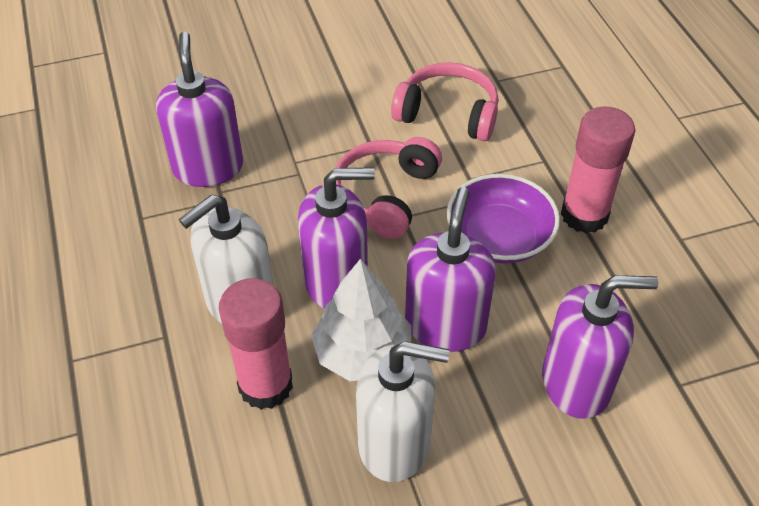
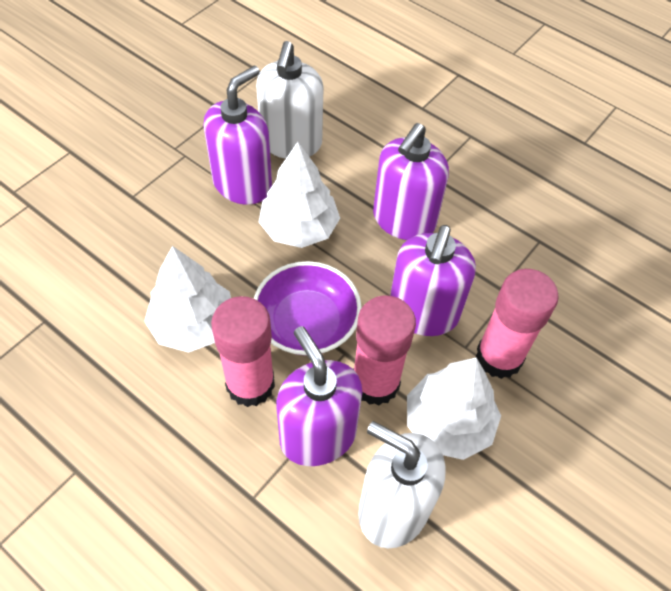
pink glue stick: 2 -> 3
pink headphones: 2 -> 0
white tree: 1 -> 3

